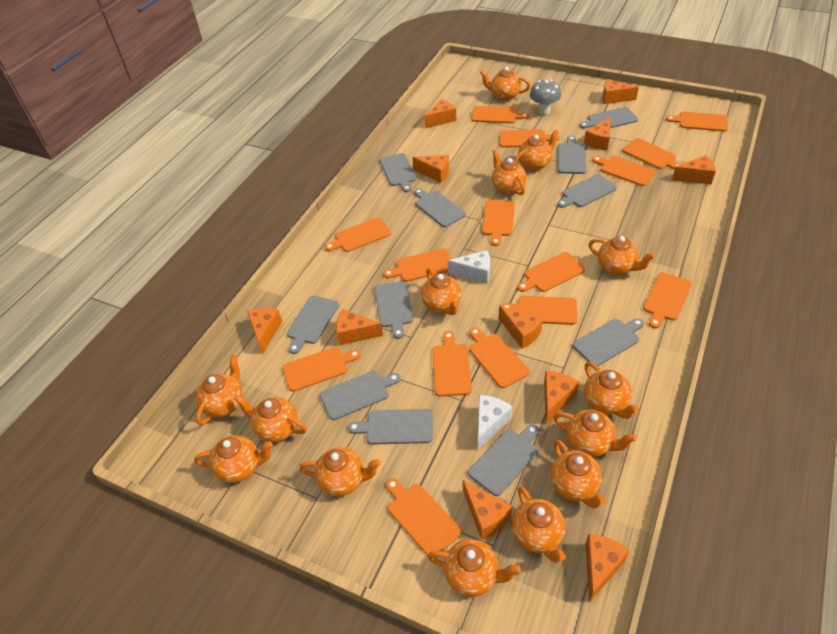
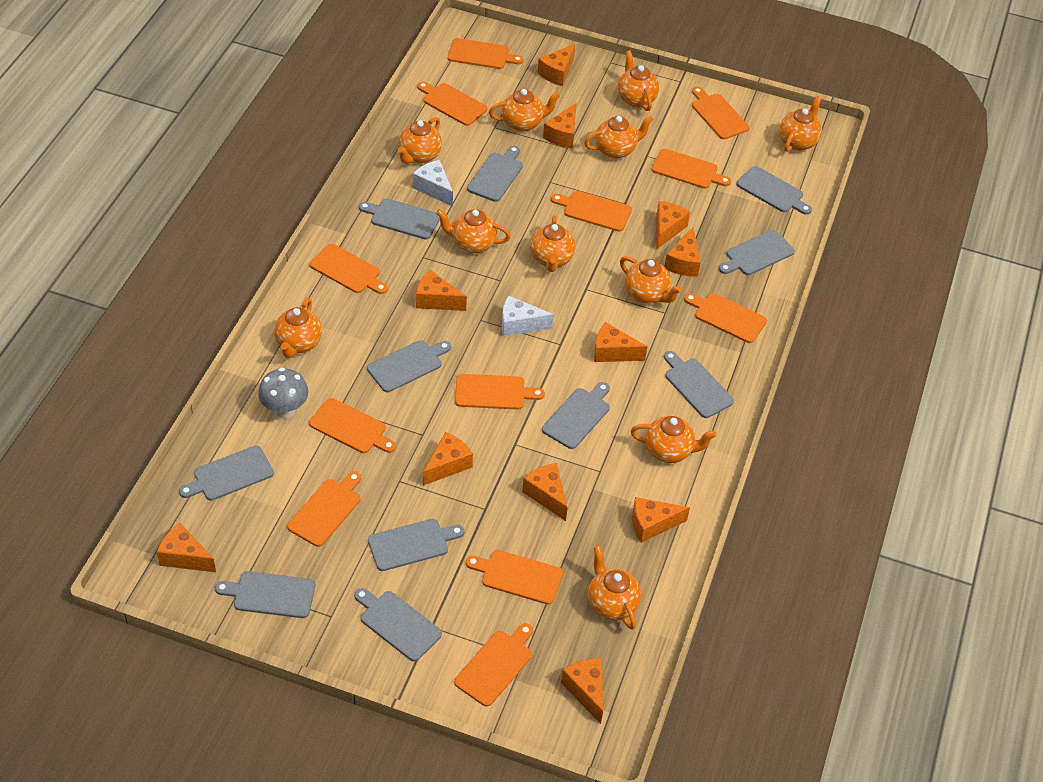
orange cutting board: 15 -> 12
orange teapot: 14 -> 11

